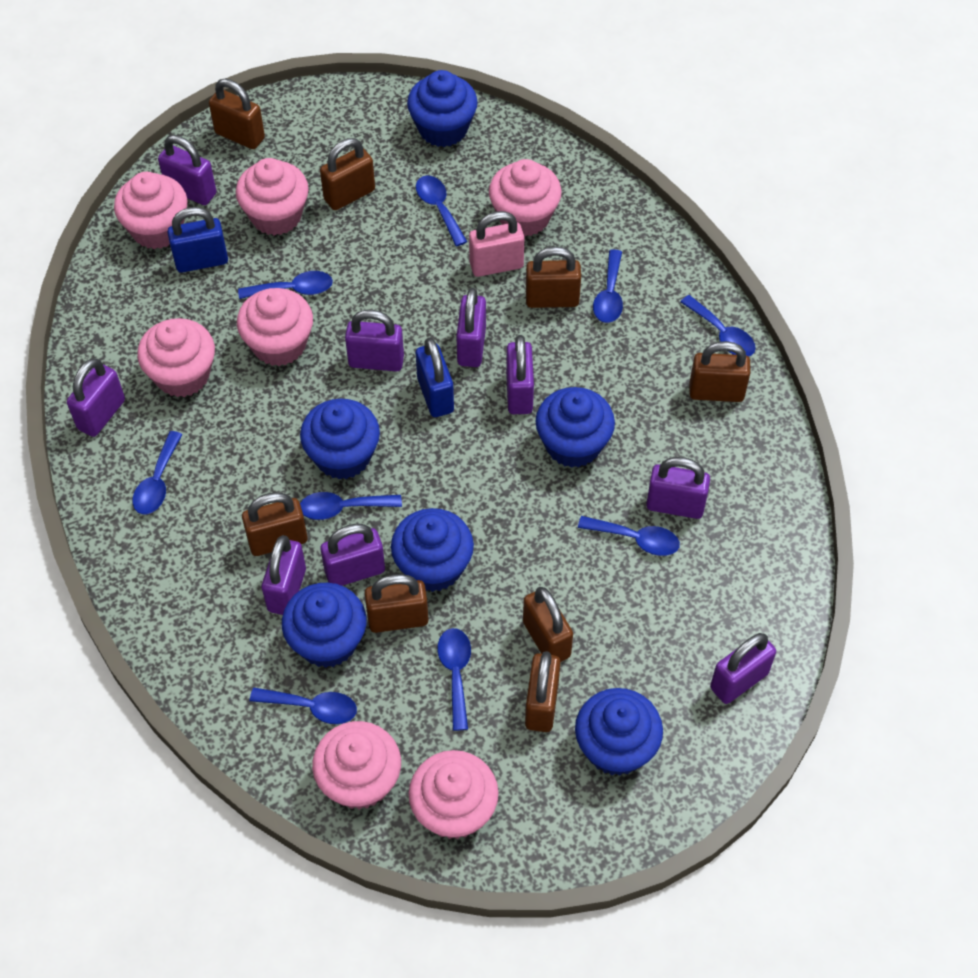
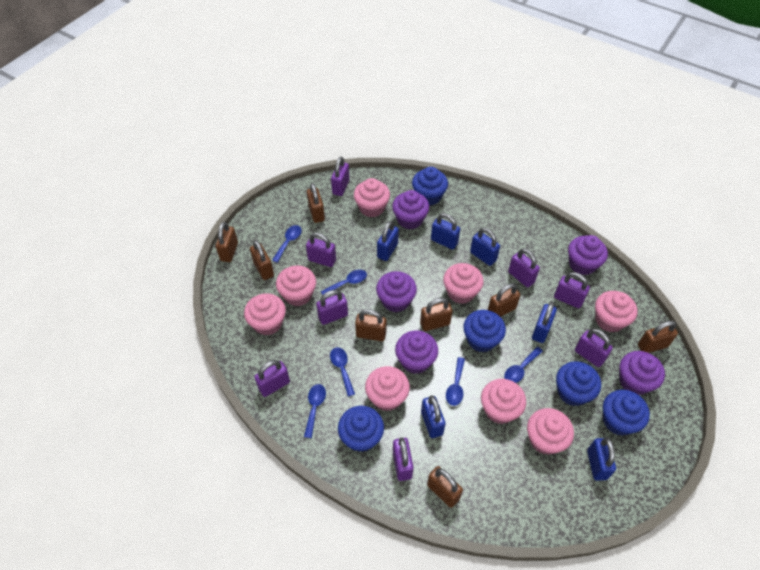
blue cupcake: 6 -> 5
blue padlock: 2 -> 6
blue spoon: 9 -> 6
pink cupcake: 7 -> 8
pink padlock: 1 -> 0
purple cupcake: 0 -> 5
purple padlock: 9 -> 8

